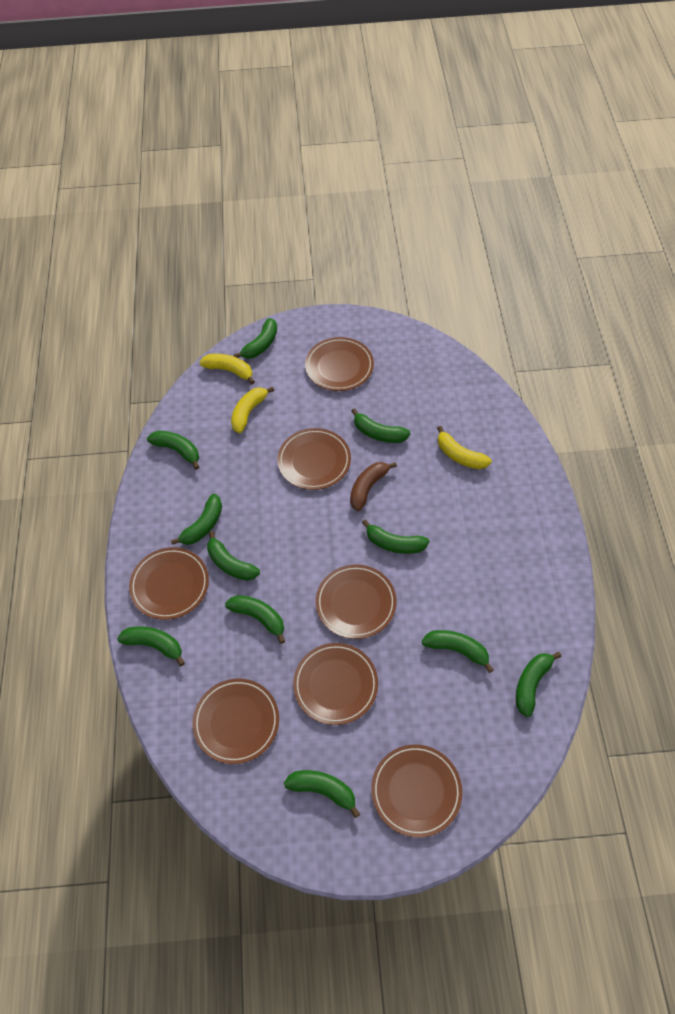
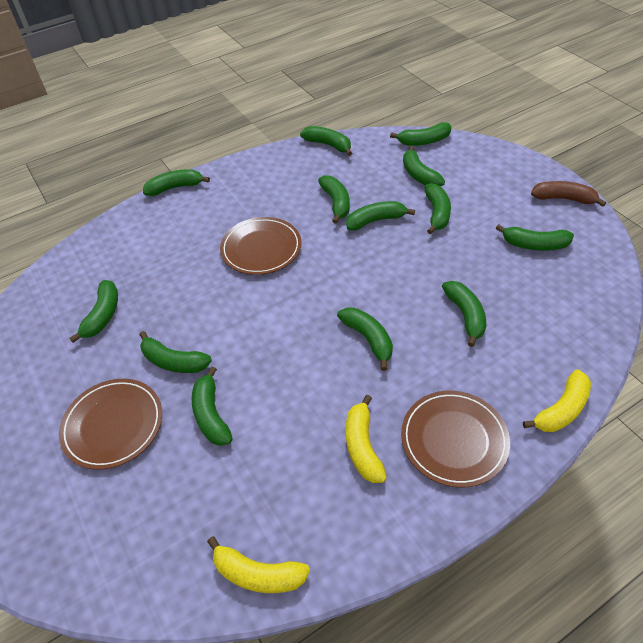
brown plate: 7 -> 3
green banana: 11 -> 13

